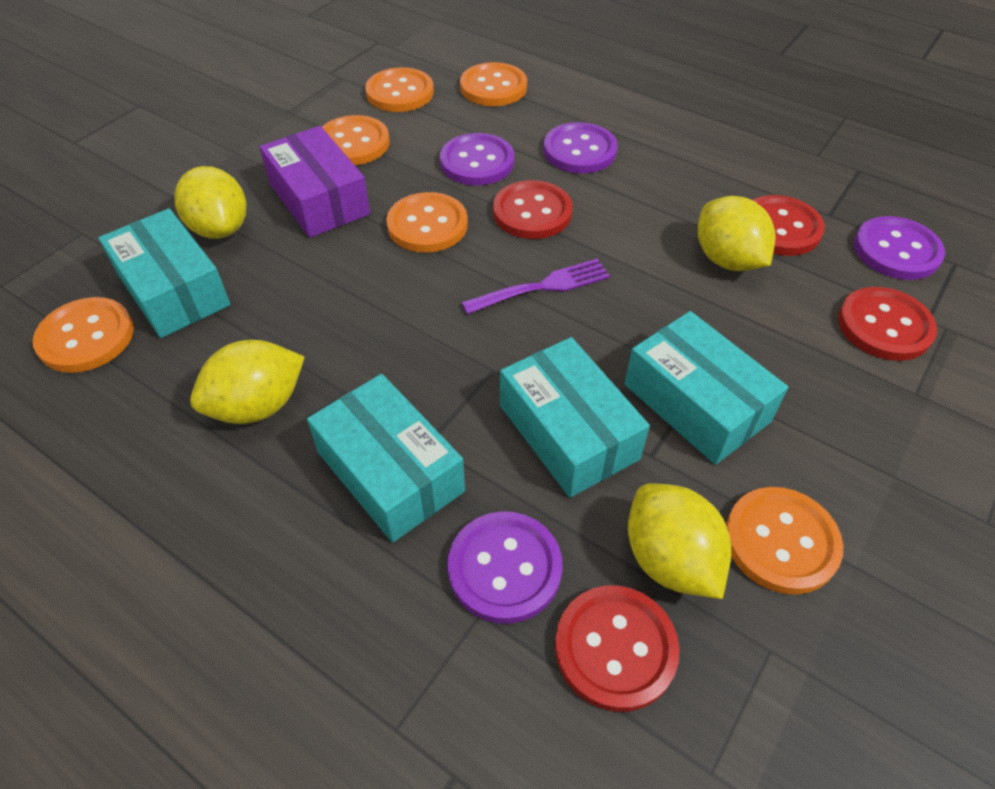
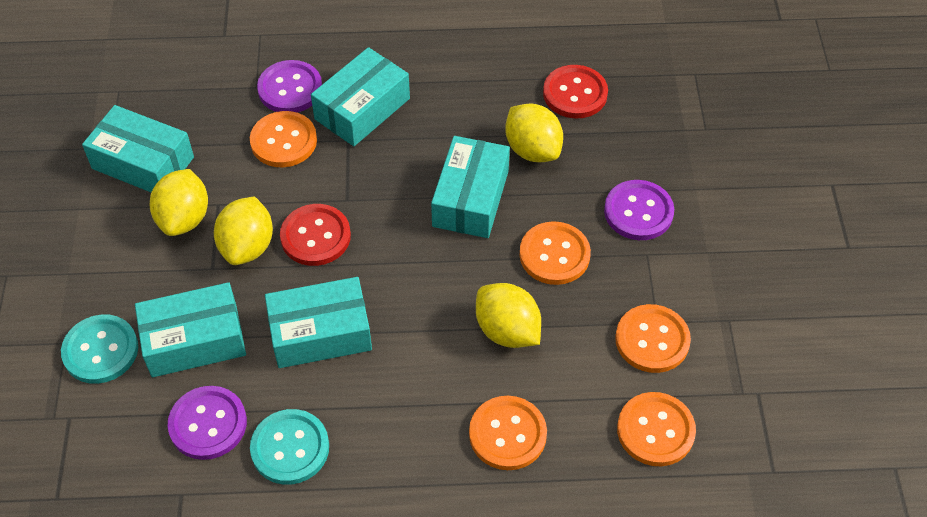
orange button: 6 -> 5
purple box: 1 -> 0
purple button: 4 -> 3
purple fork: 1 -> 0
red button: 4 -> 2
turquoise box: 4 -> 5
turquoise button: 0 -> 2

